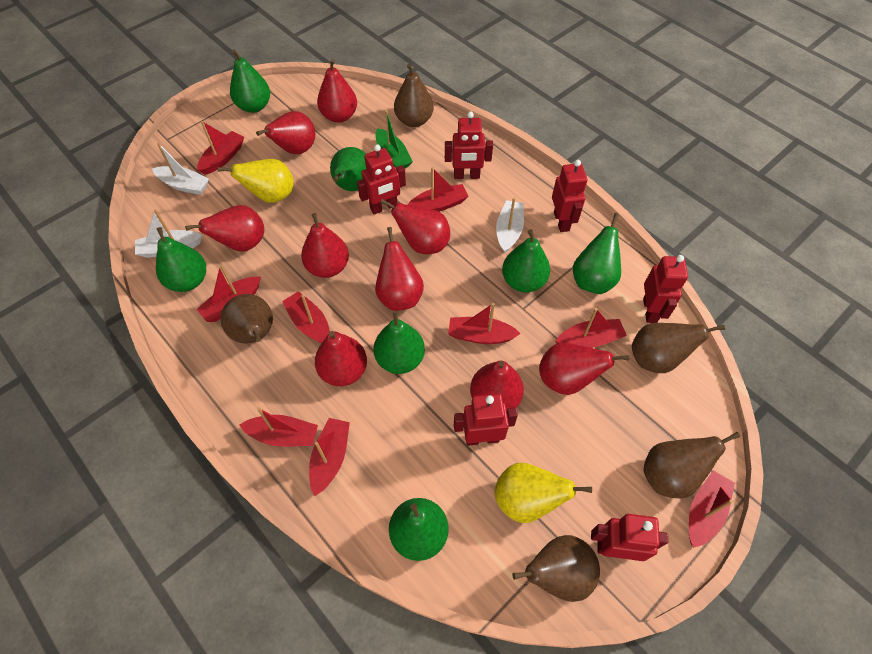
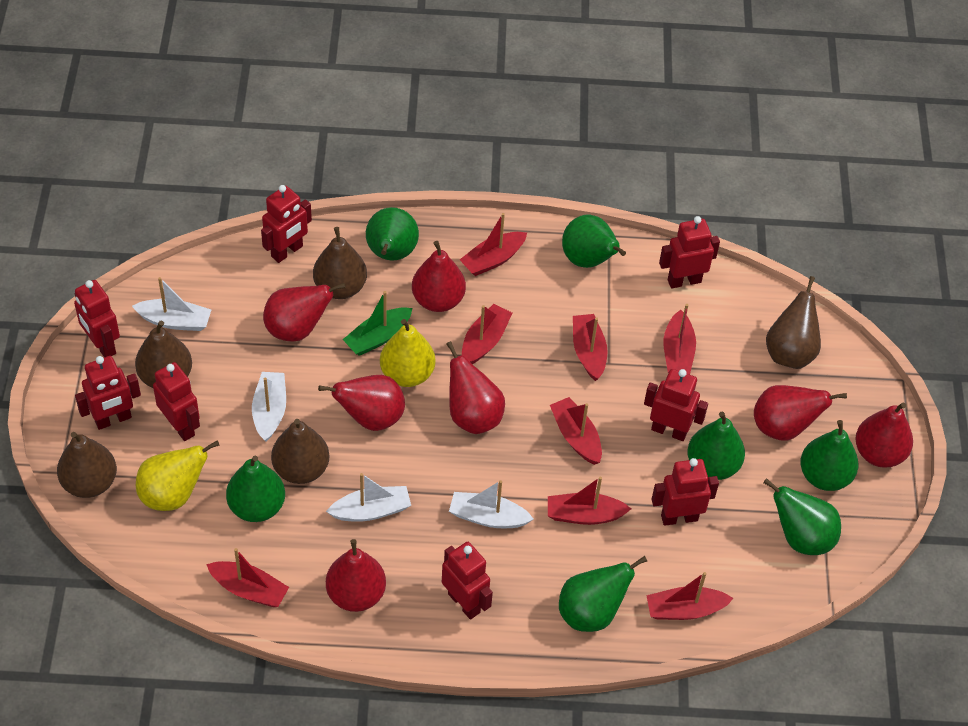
red boat: 9 -> 8
red pear: 9 -> 7
red robot: 6 -> 8
white boat: 3 -> 4

